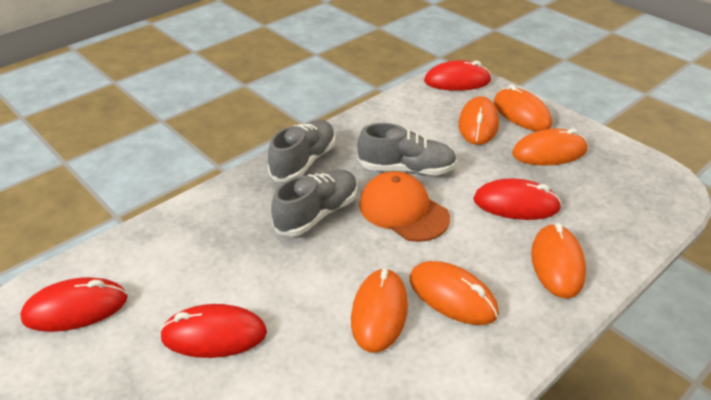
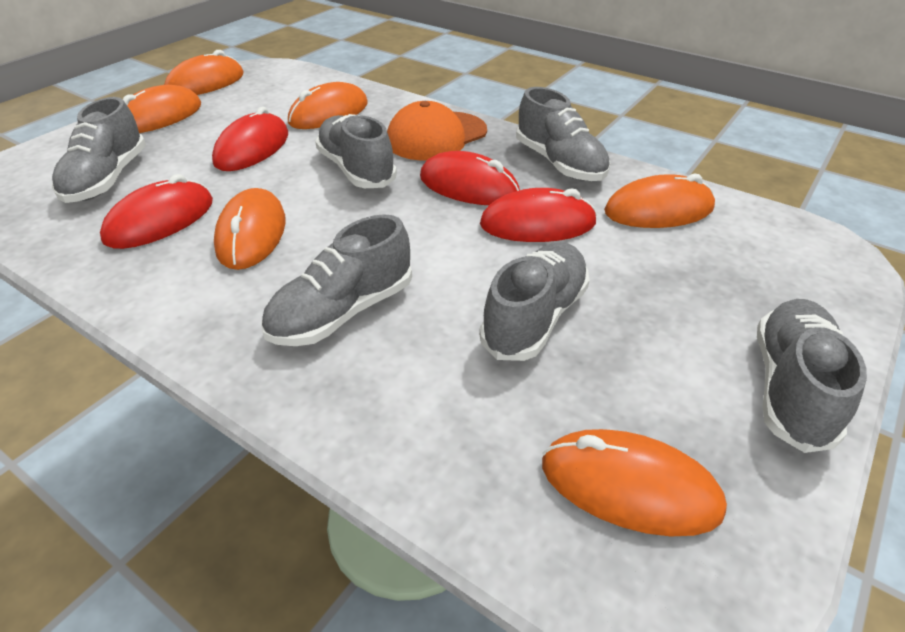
grey shoe: 3 -> 6

